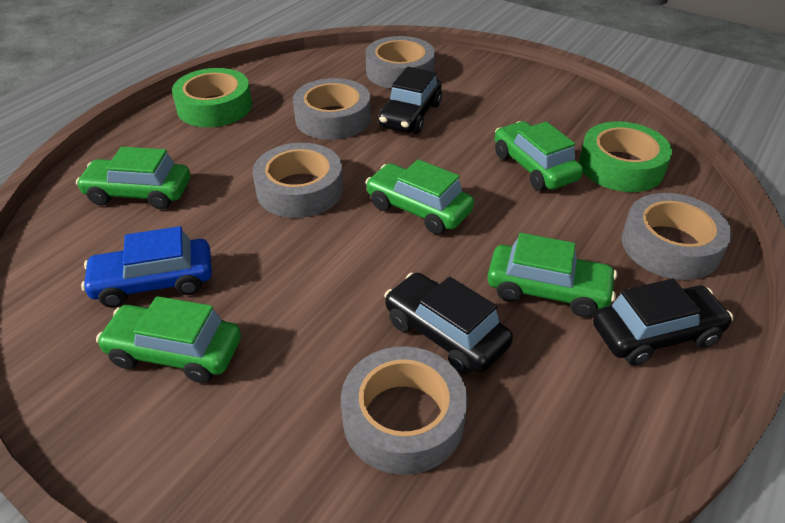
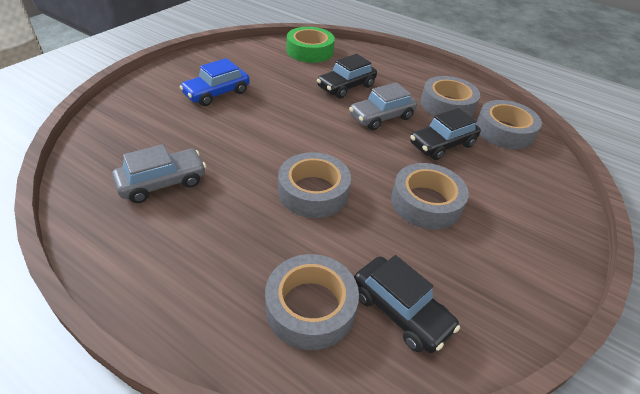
green car: 5 -> 0
green tape: 2 -> 1
grey car: 0 -> 2

